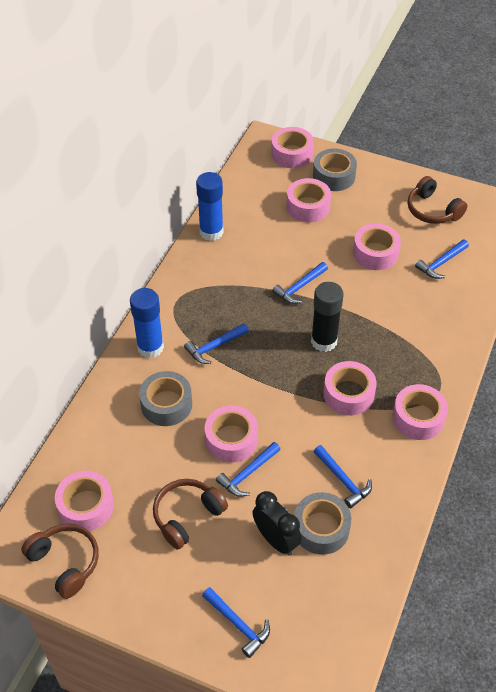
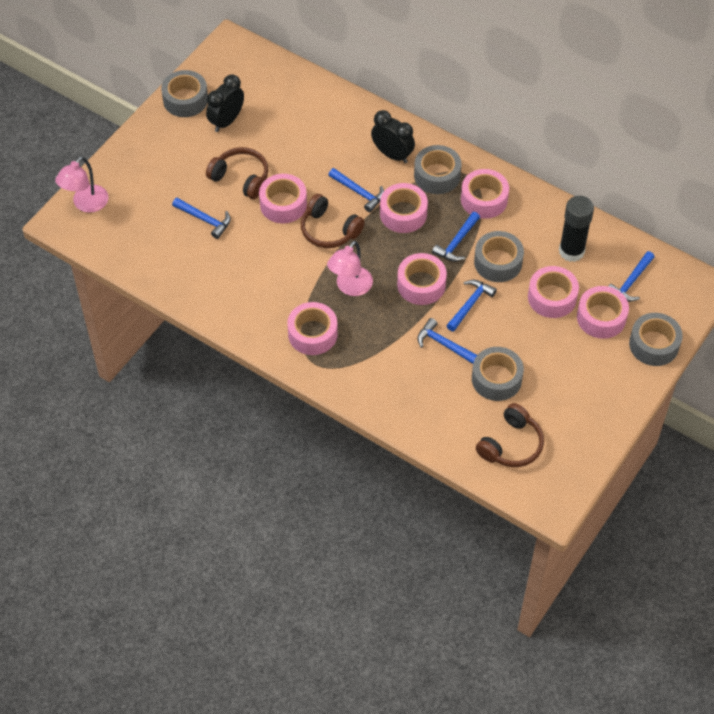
black clock: 1 -> 2
blue glue stick: 2 -> 0
grey tape: 3 -> 5
pink lamp: 0 -> 2

